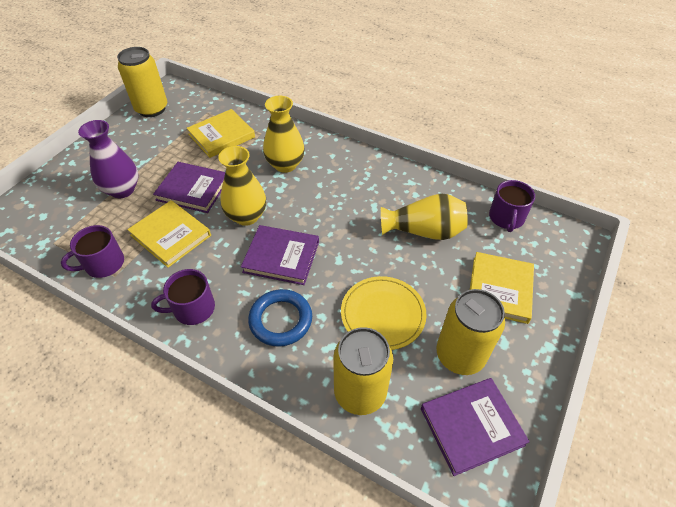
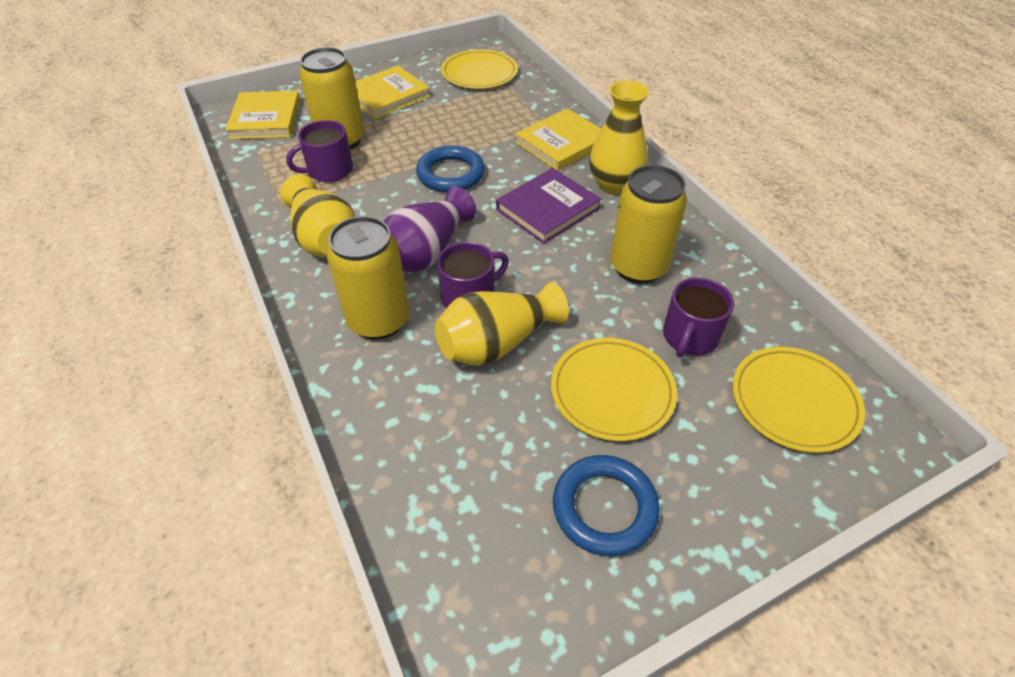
blue ring: 1 -> 2
purple book: 3 -> 1
yellow plate: 1 -> 3

